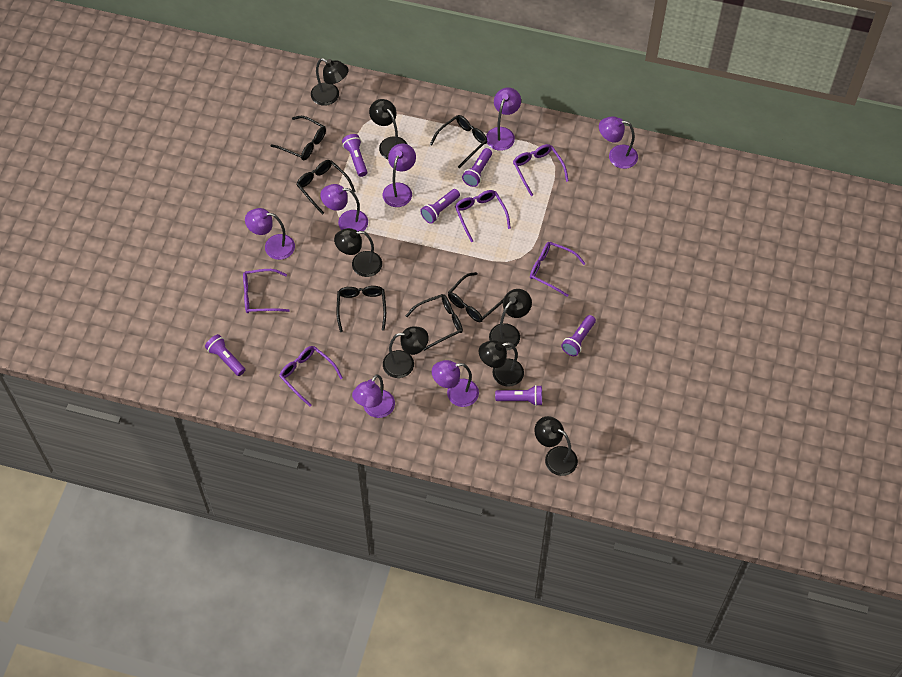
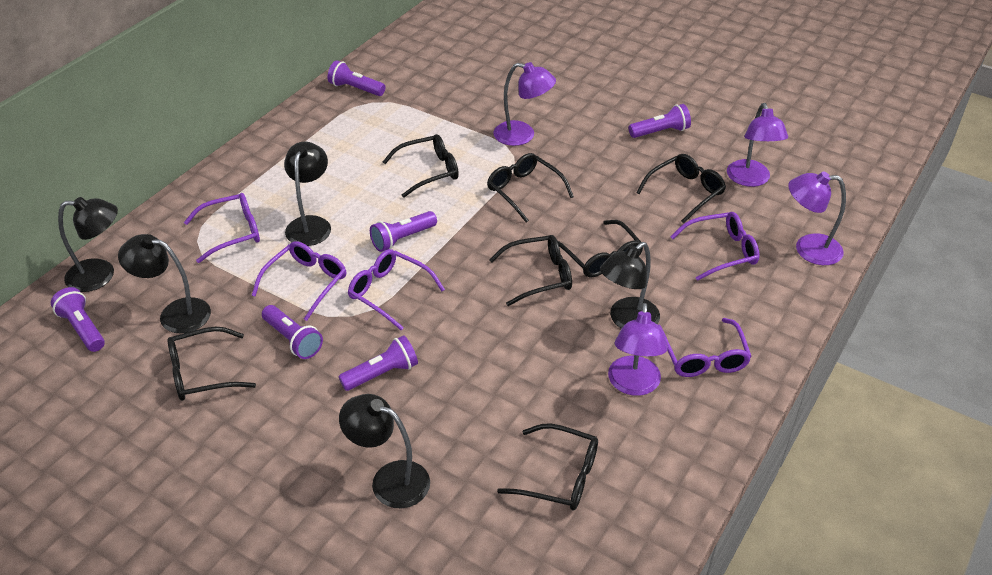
black glasses: 6 -> 7
black lamp: 7 -> 5
purple lamp: 7 -> 4

